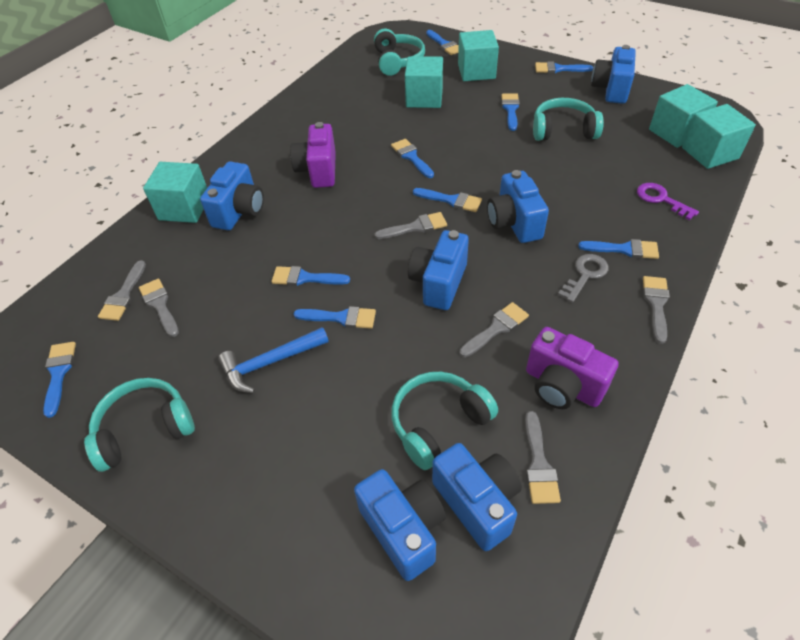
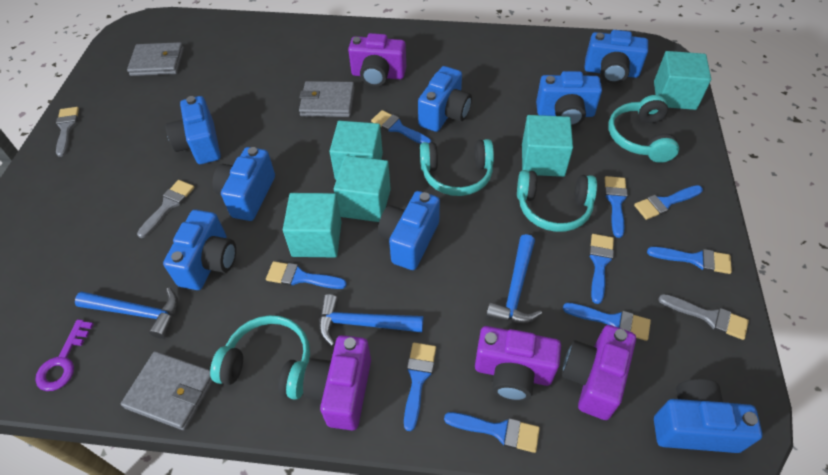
blue camera: 6 -> 8
blue hammer: 1 -> 3
grey brush: 6 -> 3
grey key: 1 -> 0
grey wallet: 0 -> 3
purple camera: 2 -> 4

